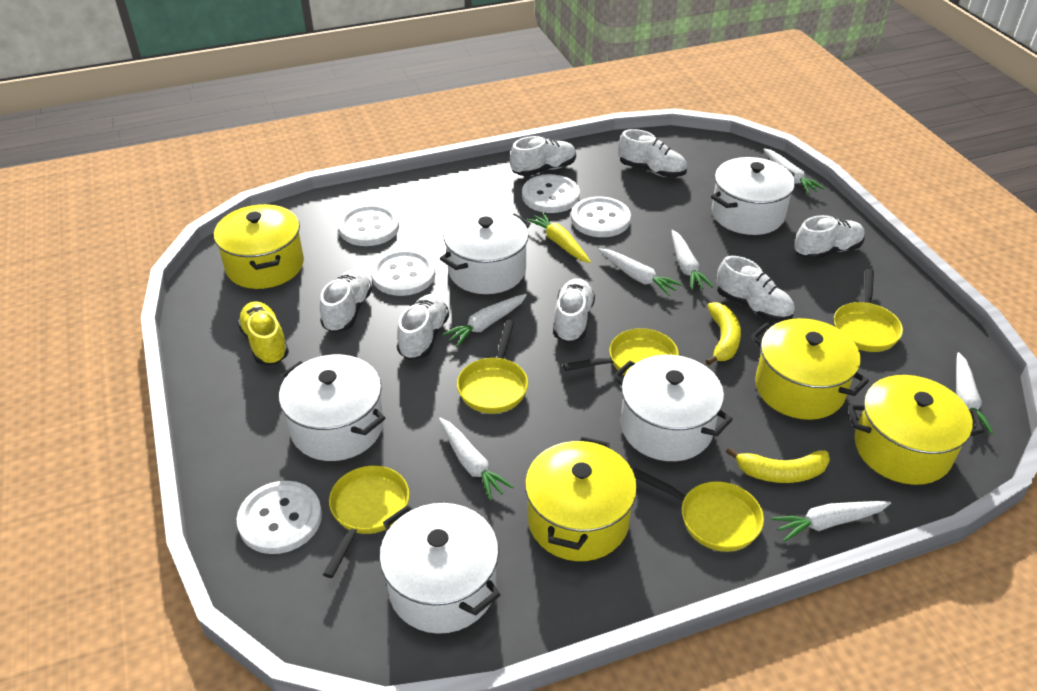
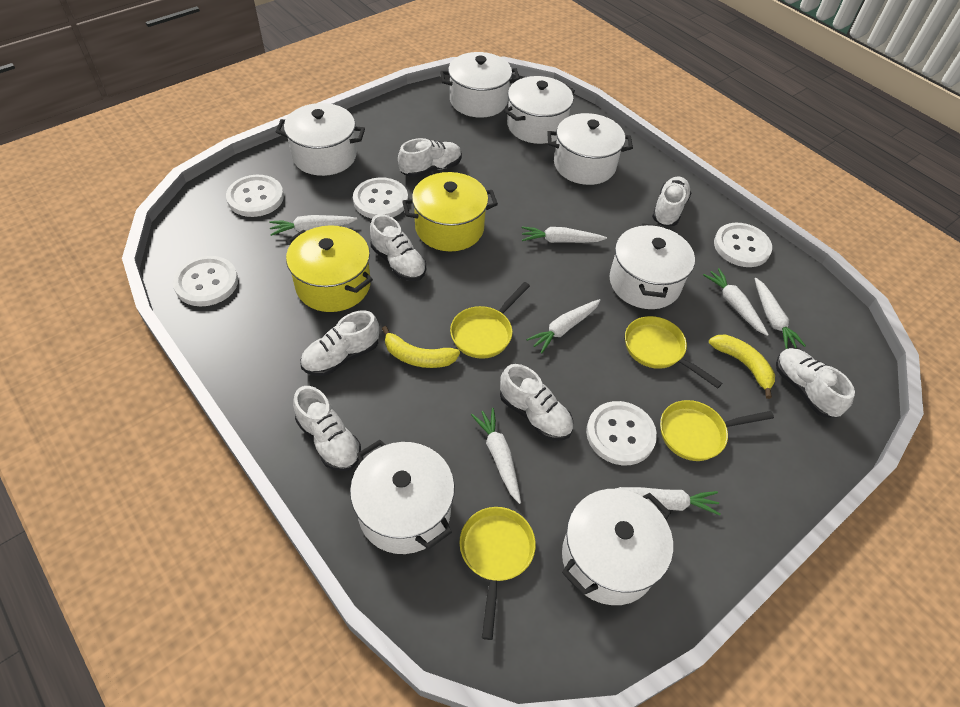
white pot: 5 -> 7
yellow carrot: 1 -> 0
yellow pan: 5 -> 4
yellow pot: 4 -> 2
yellow shoe: 1 -> 0

